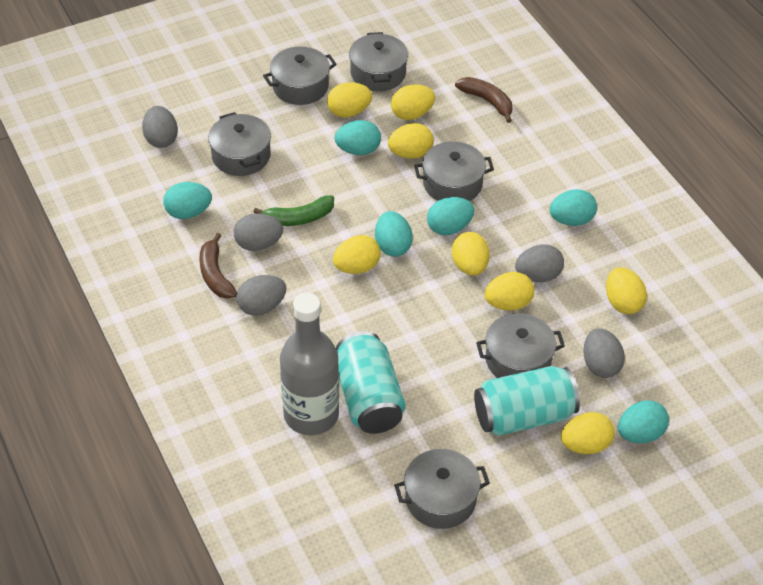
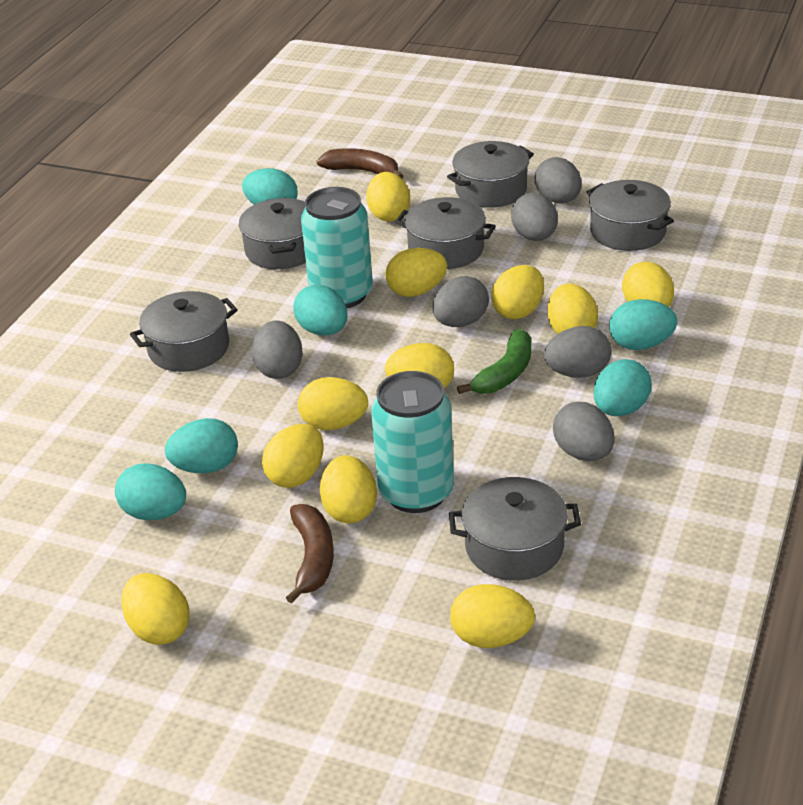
grey bottle: 1 -> 0
grey egg: 5 -> 6
yellow egg: 8 -> 11

